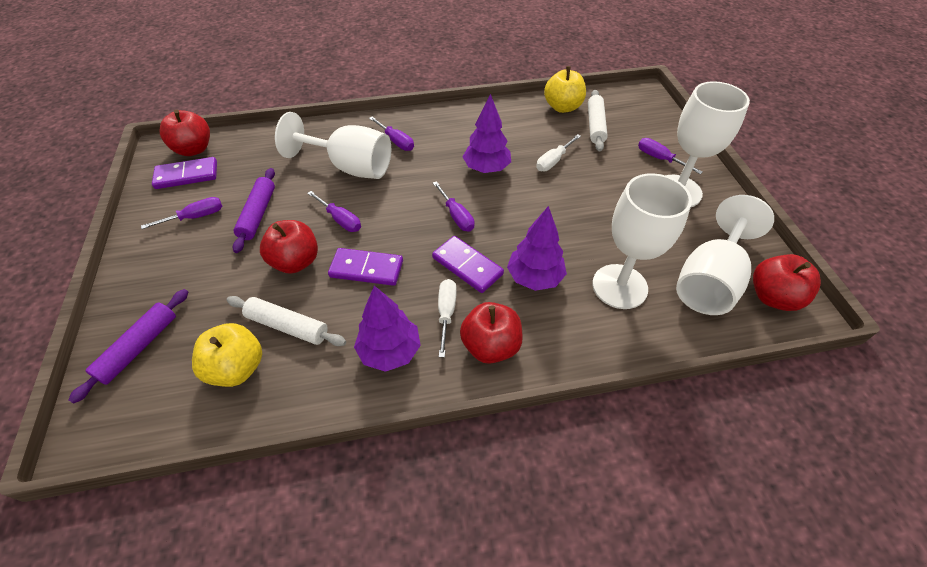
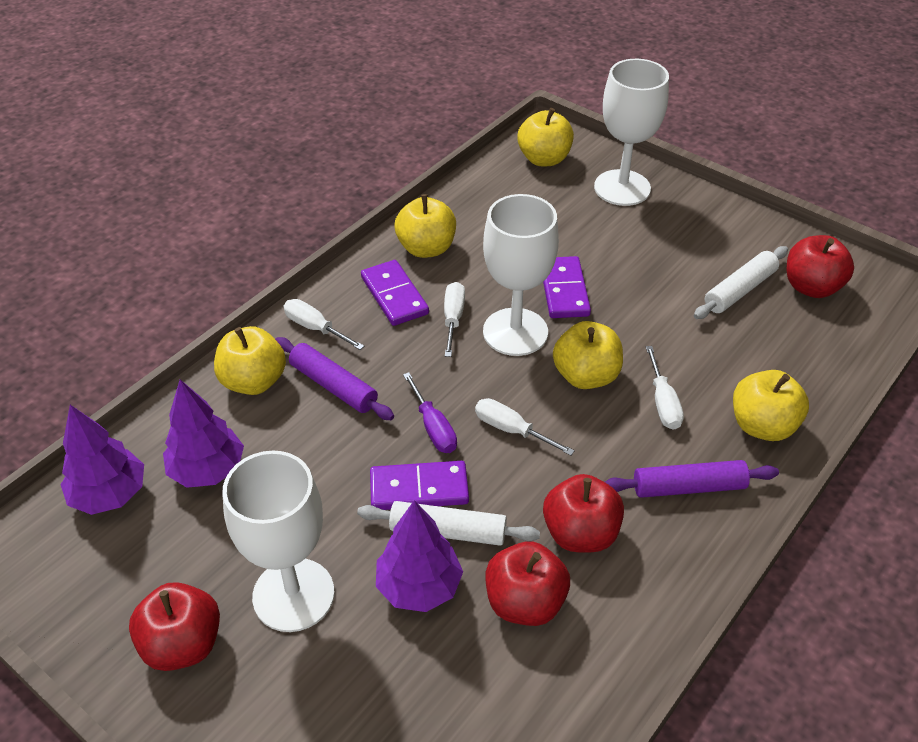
purple screwdriver: 5 -> 1
white goblet: 4 -> 3
white screwdriver: 2 -> 4
yellow apple: 2 -> 5

